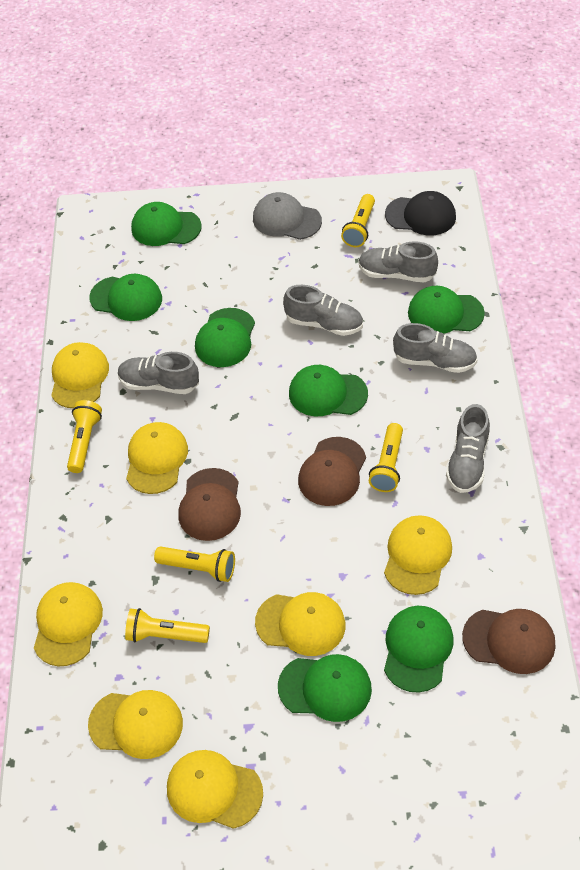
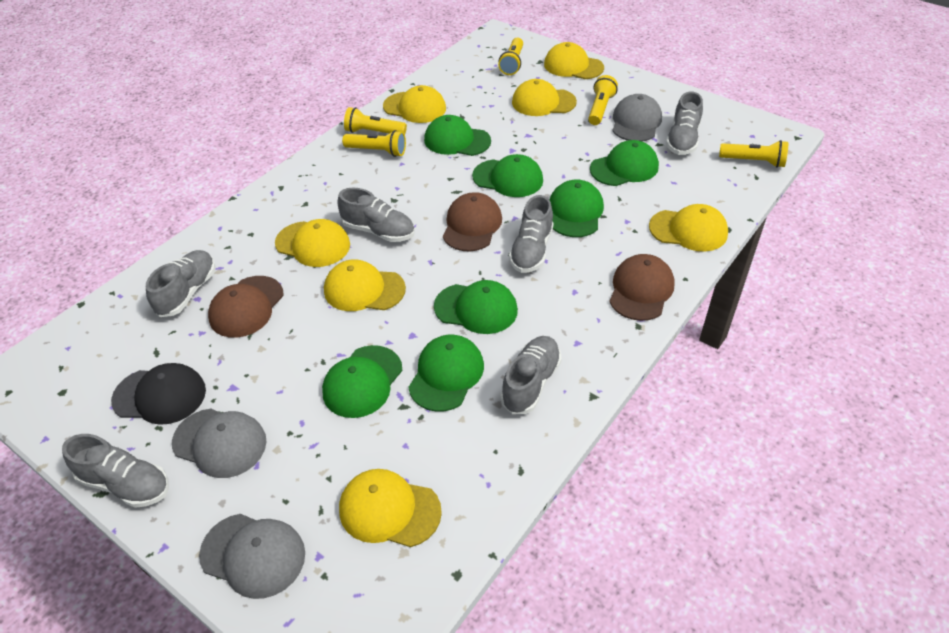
grey cap: 1 -> 3
grey shoe: 5 -> 6

